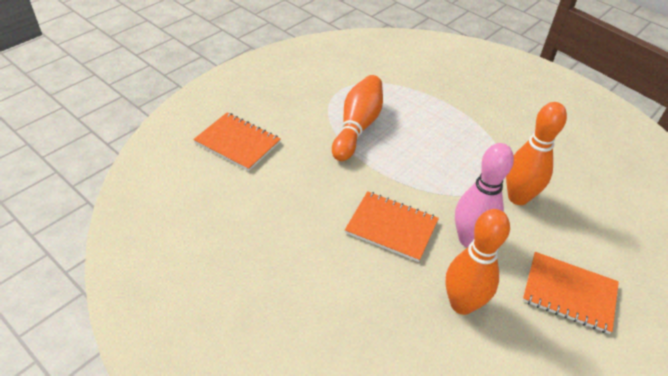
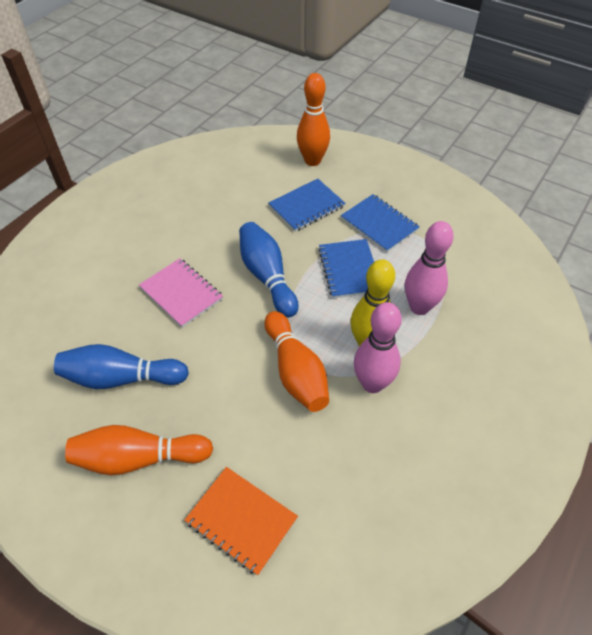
blue bowling pin: 0 -> 2
blue notebook: 0 -> 3
orange notebook: 3 -> 1
pink bowling pin: 1 -> 2
pink notebook: 0 -> 1
yellow bowling pin: 0 -> 1

